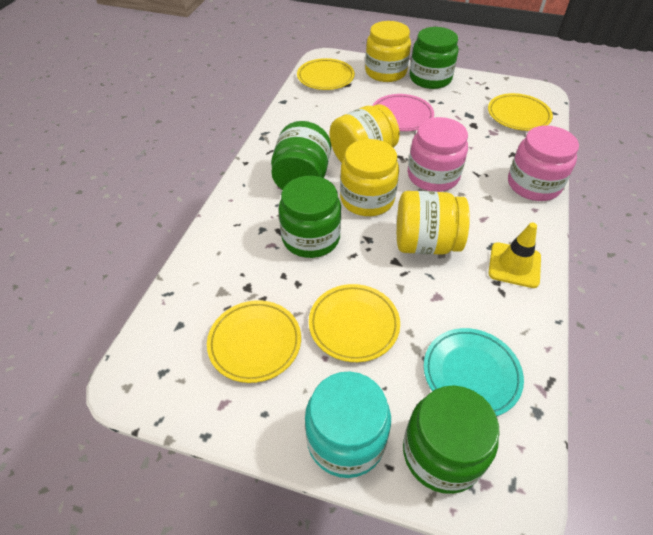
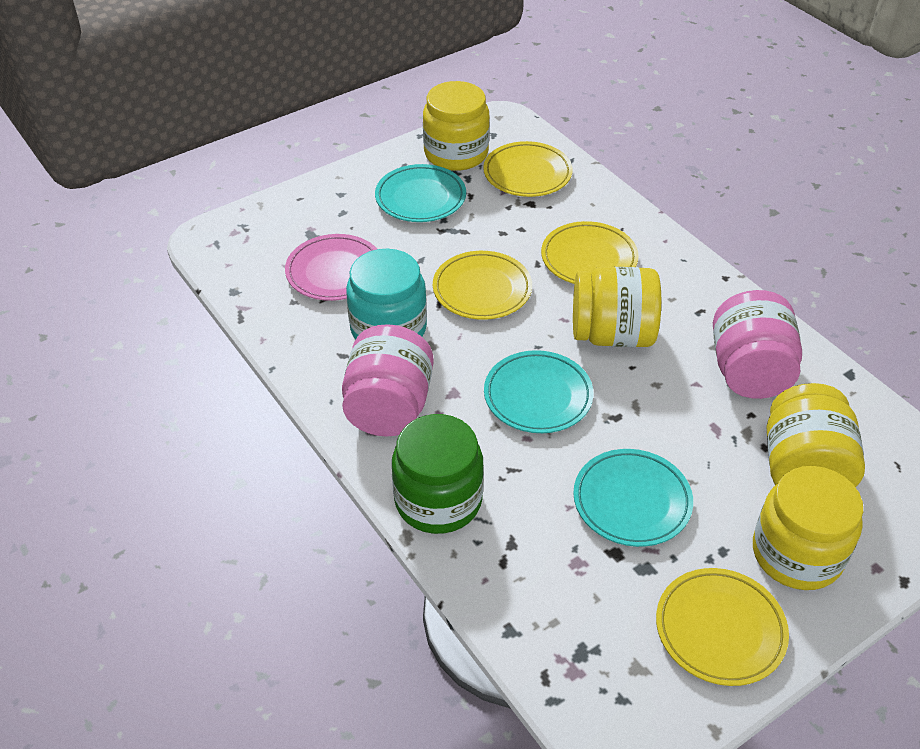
green jar: 4 -> 1
turquoise plate: 1 -> 3
yellow traffic cone: 1 -> 0

